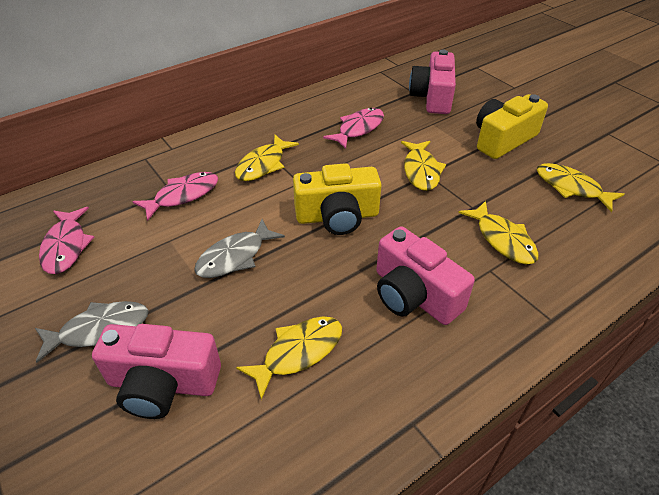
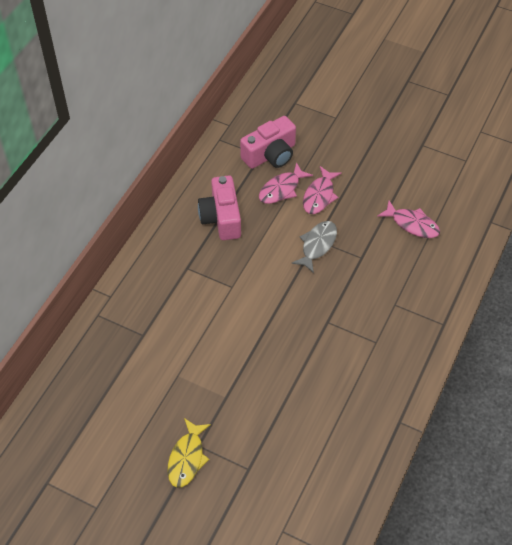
grey fish: 2 -> 1
pink camera: 3 -> 2
yellow camera: 2 -> 0
yellow fish: 5 -> 1

